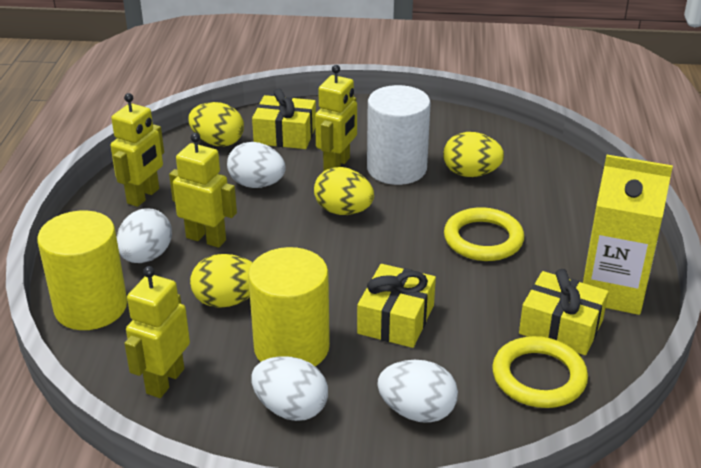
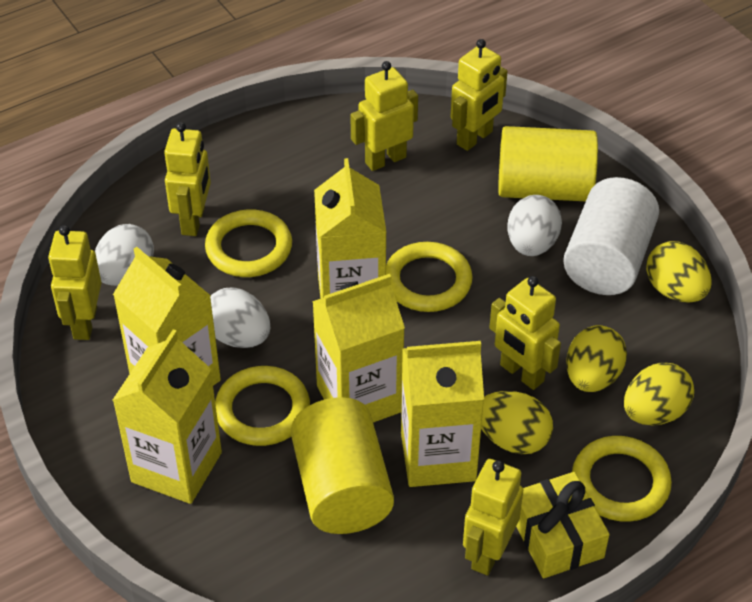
white egg: 4 -> 3
yellow carton: 1 -> 5
yellow gift: 3 -> 1
yellow ring: 2 -> 4
yellow robot: 4 -> 6

